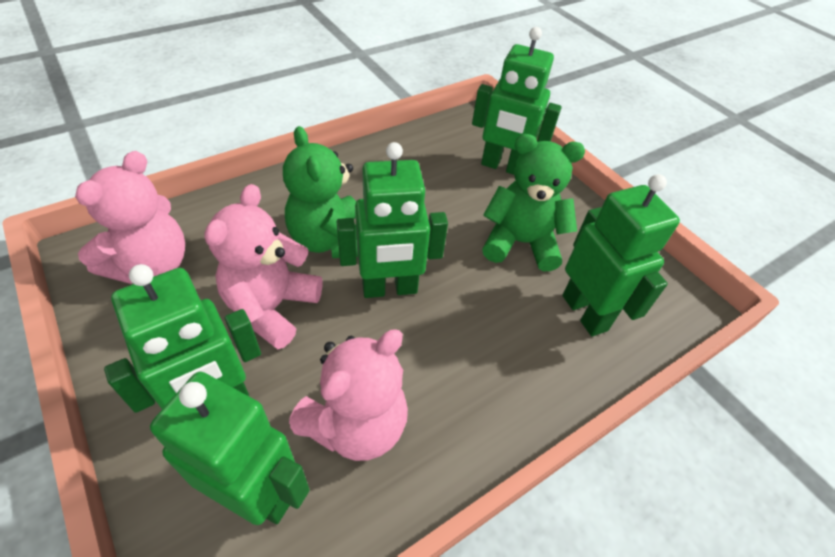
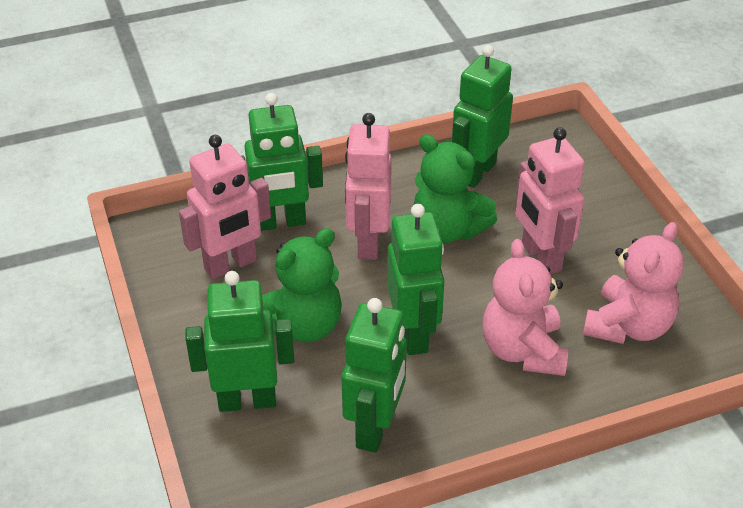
pink robot: 0 -> 3
pink teddy bear: 3 -> 2

